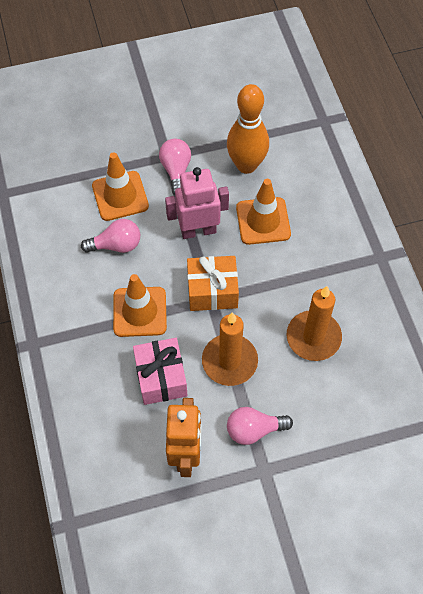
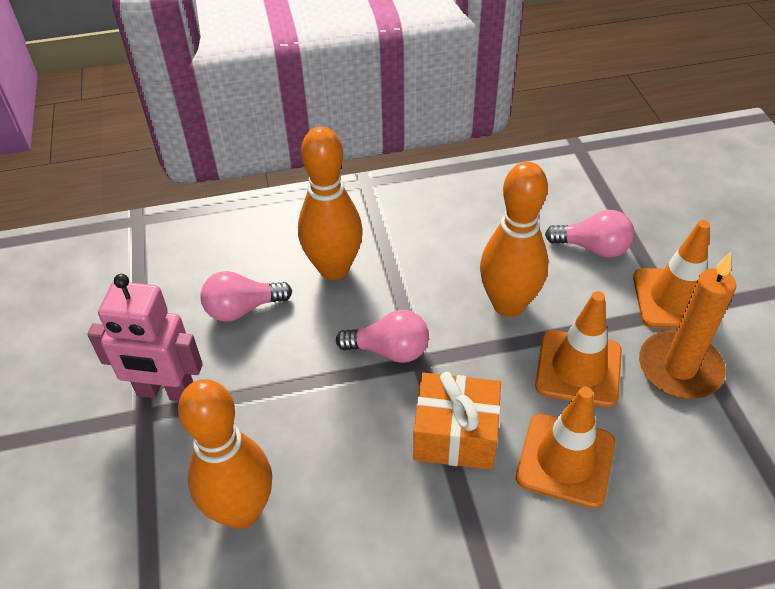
orange bowling pin: 1 -> 3
orange candle: 2 -> 1
orange robot: 1 -> 0
pink gift: 1 -> 0

